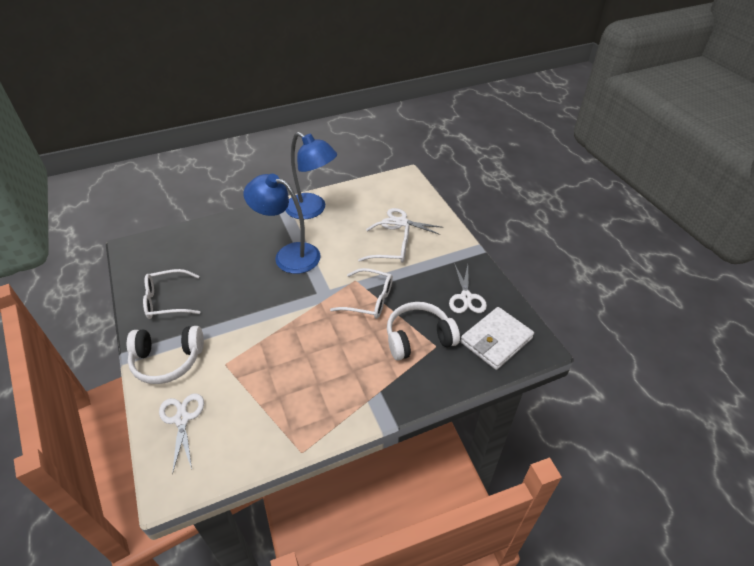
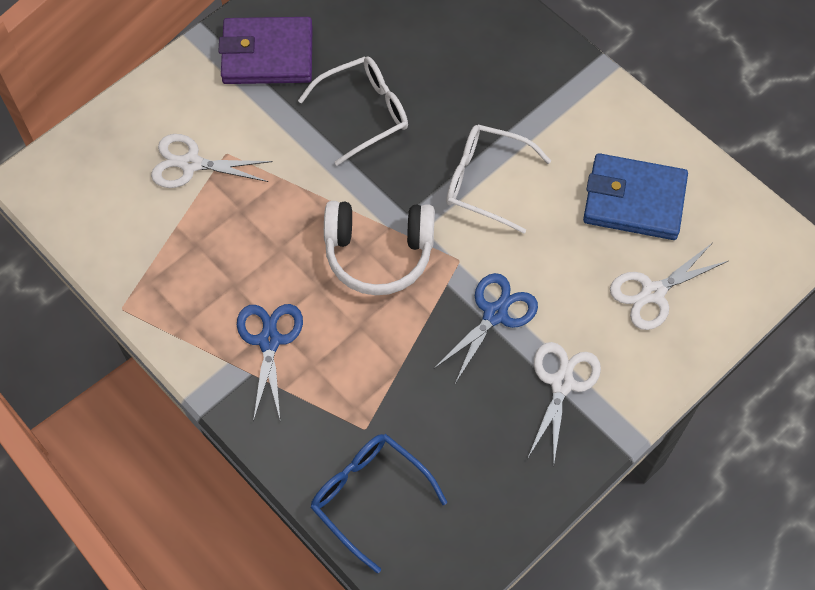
blue glasses: 0 -> 1
blue lamp: 2 -> 0
blue scissors: 0 -> 2
blue wallet: 0 -> 1
purple wallet: 0 -> 1
white glasses: 3 -> 2
white headphones: 2 -> 1
white wallet: 1 -> 0

